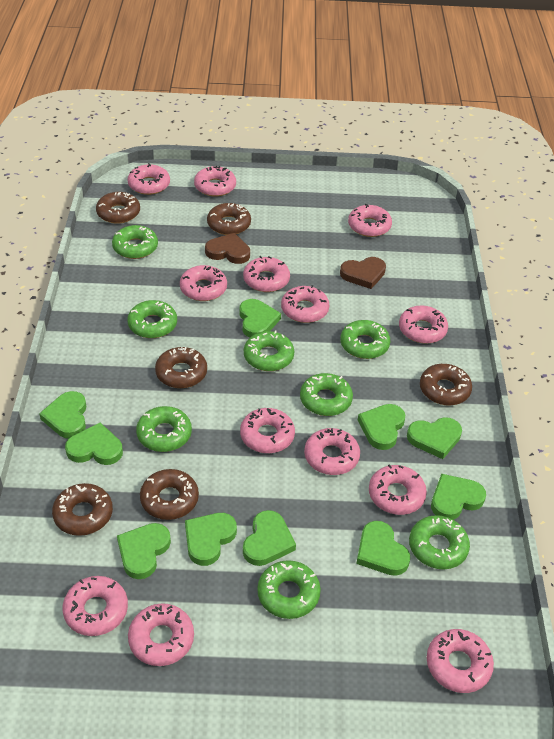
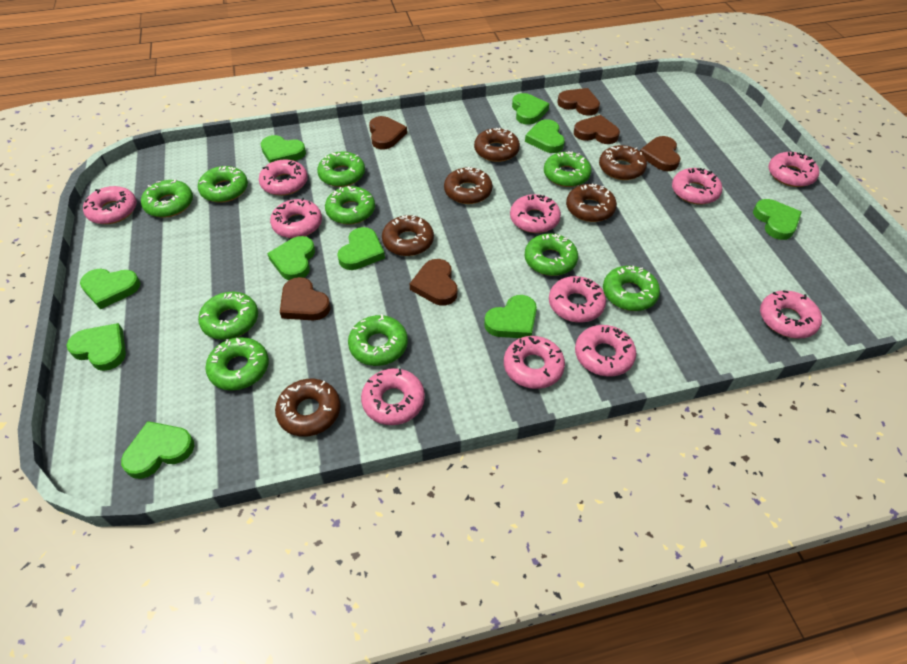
brown heart: 2 -> 6
green donut: 8 -> 10
pink donut: 13 -> 11

